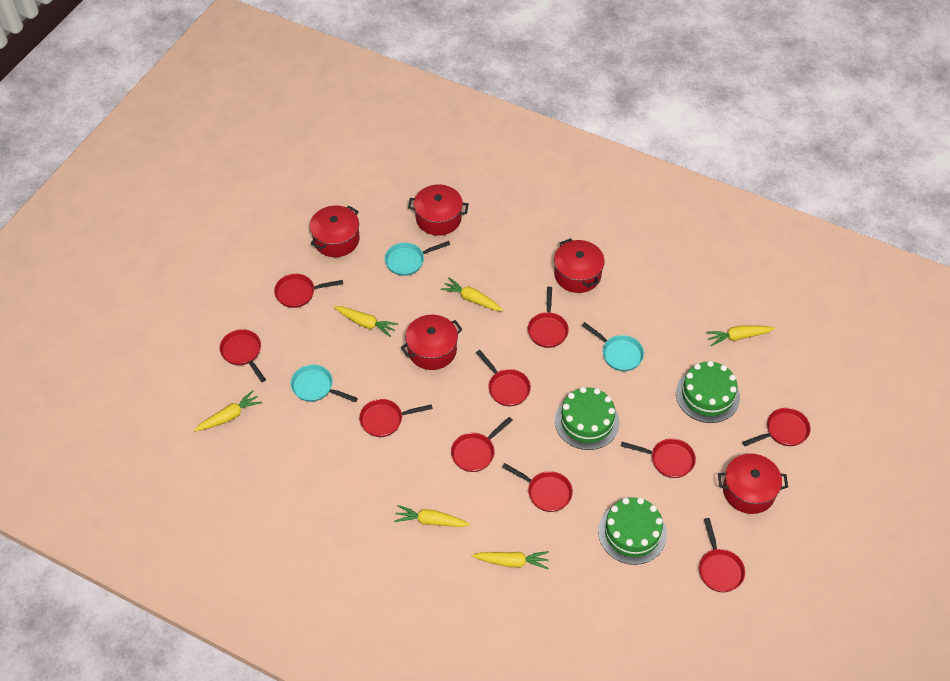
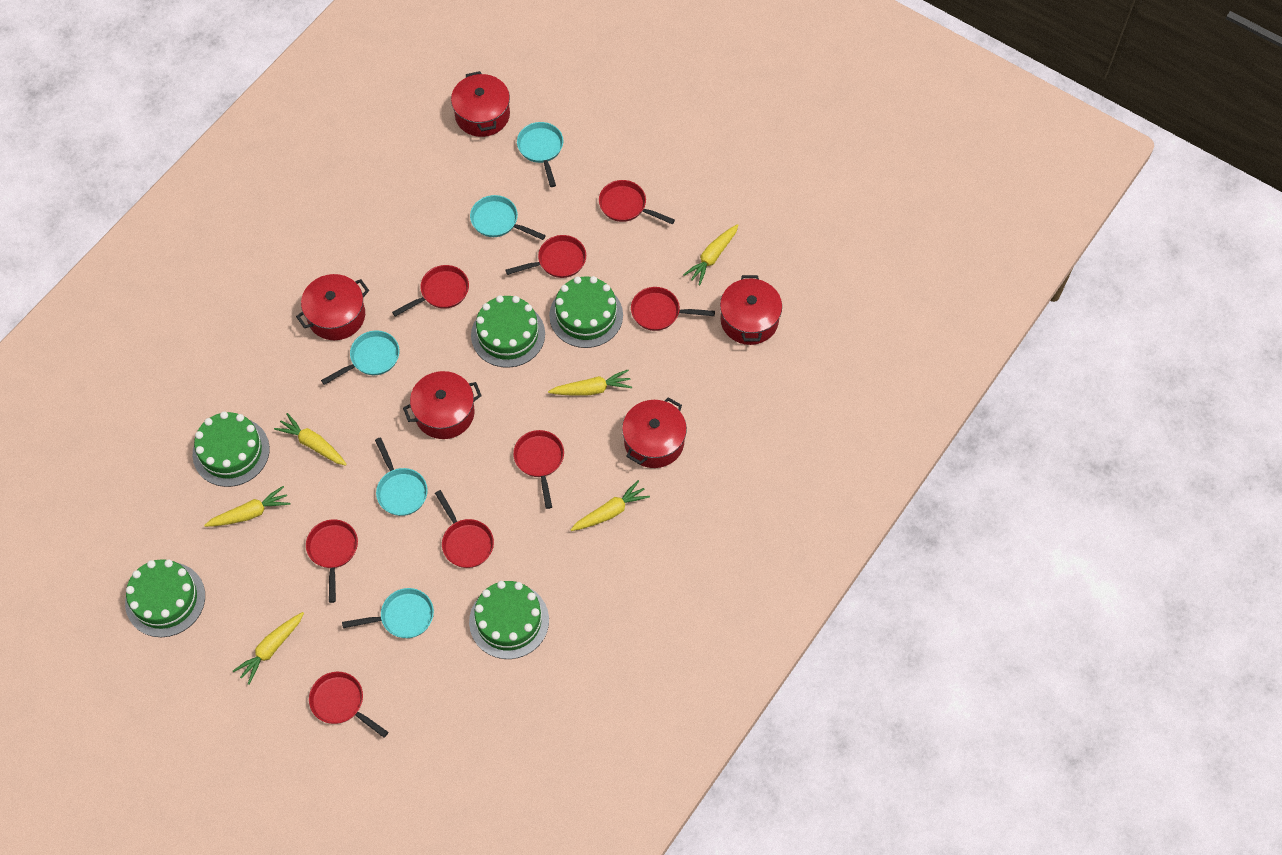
green cake: 3 -> 5
red pan: 10 -> 8
turquoise pan: 3 -> 5

